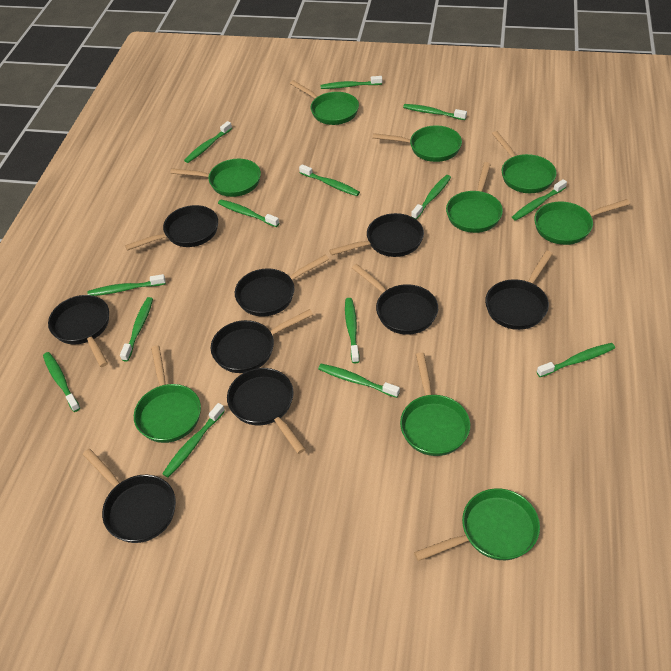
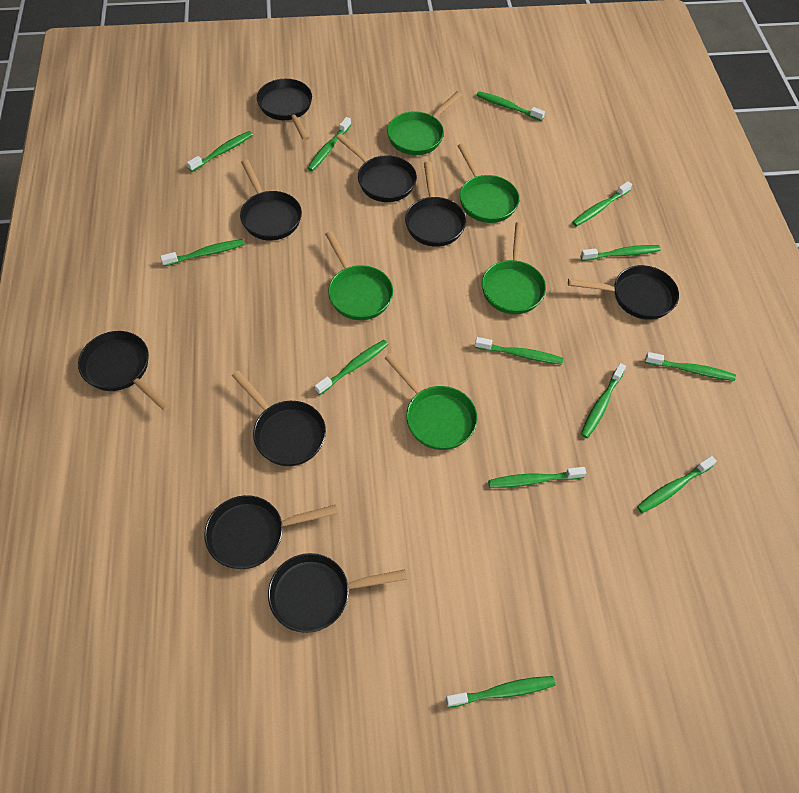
green pan: 9 -> 5
green toothbrush: 14 -> 13

